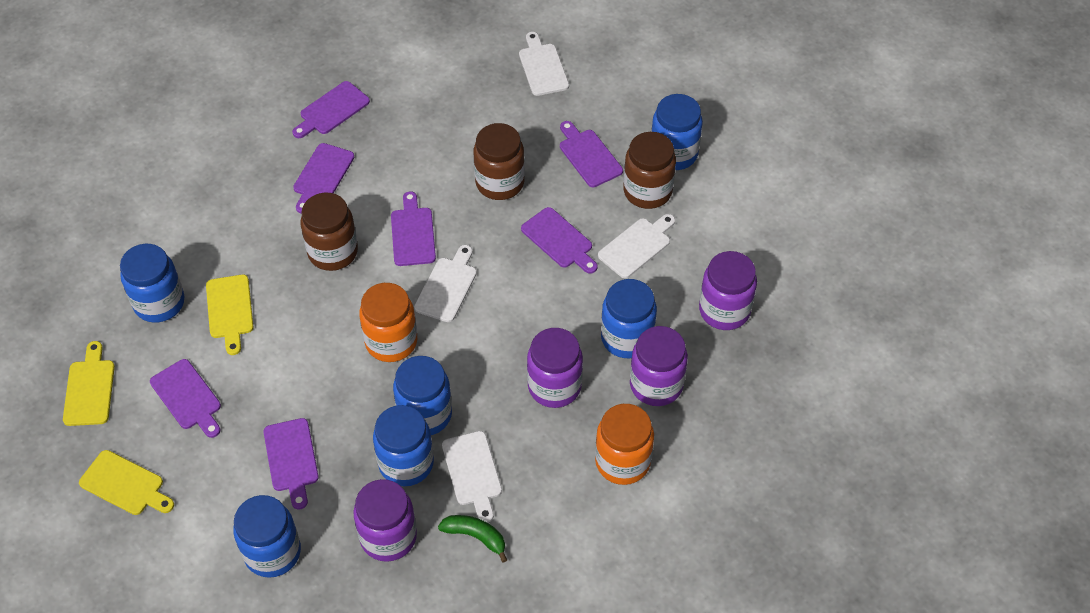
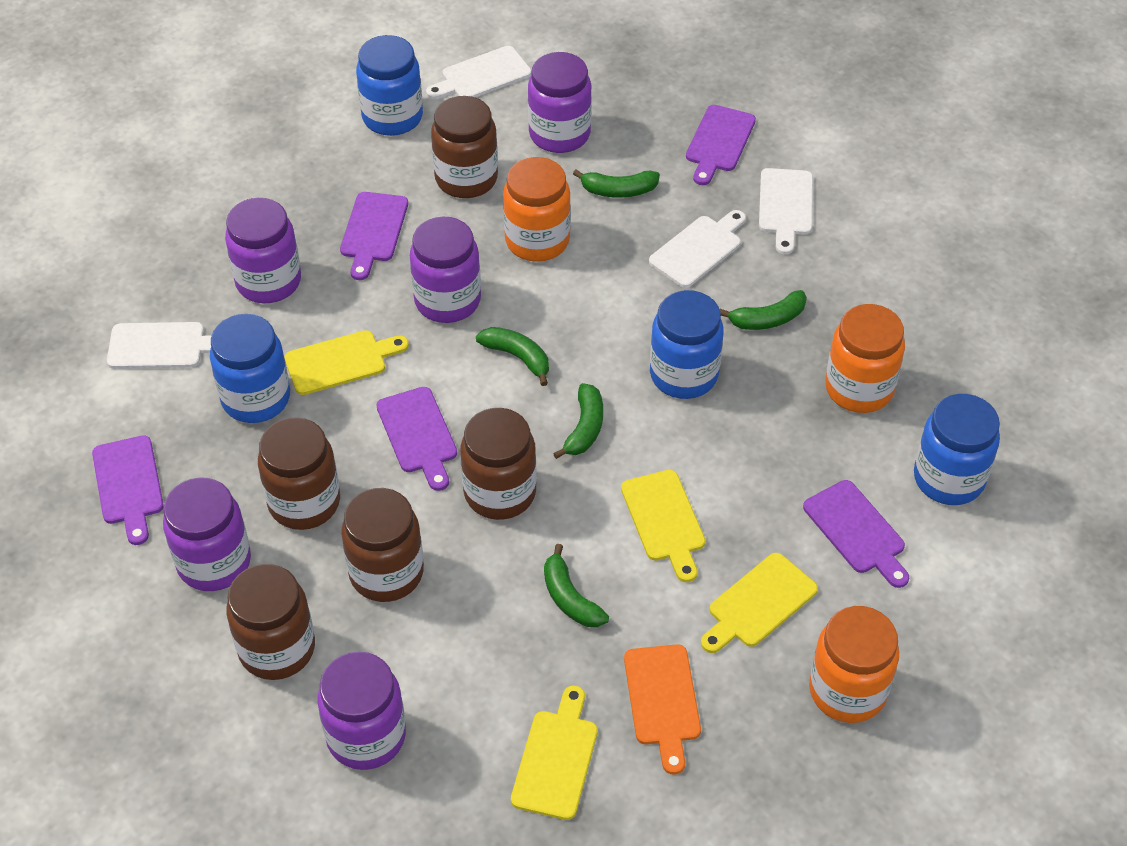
blue jar: 6 -> 4
brown jar: 3 -> 5
green banana: 1 -> 5
orange cutting board: 0 -> 1
orange jar: 2 -> 3
purple cutting board: 7 -> 5
purple jar: 4 -> 5
yellow cutting board: 3 -> 4

